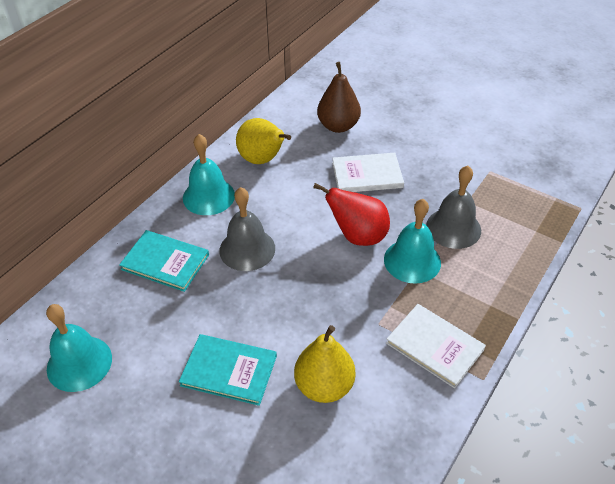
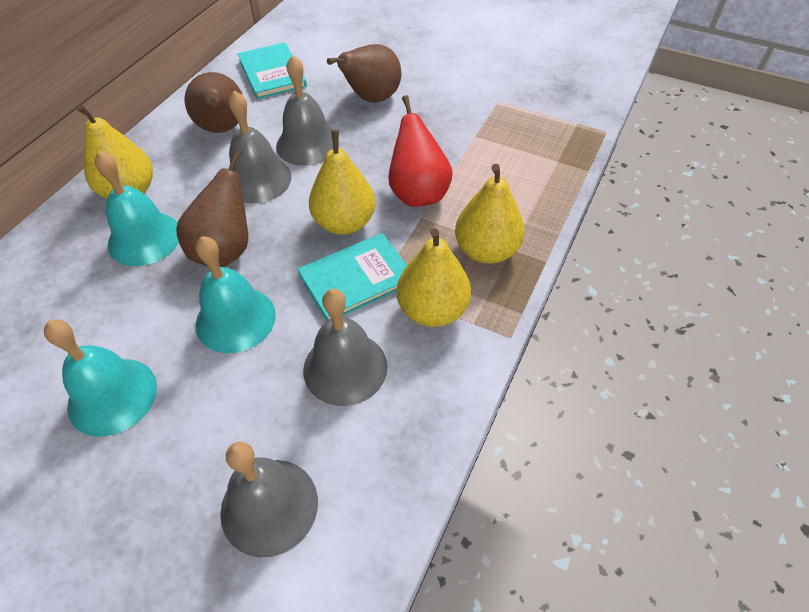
brown pear: 1 -> 3
grey bell: 2 -> 4
white book: 2 -> 0
yellow pear: 2 -> 4

